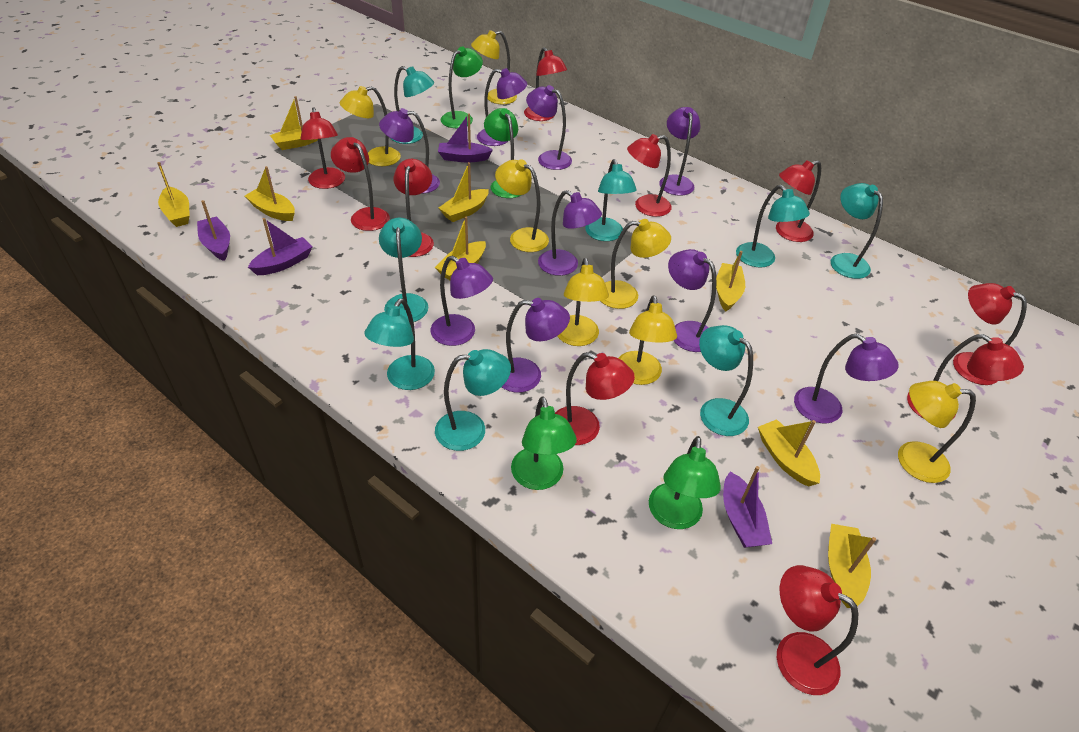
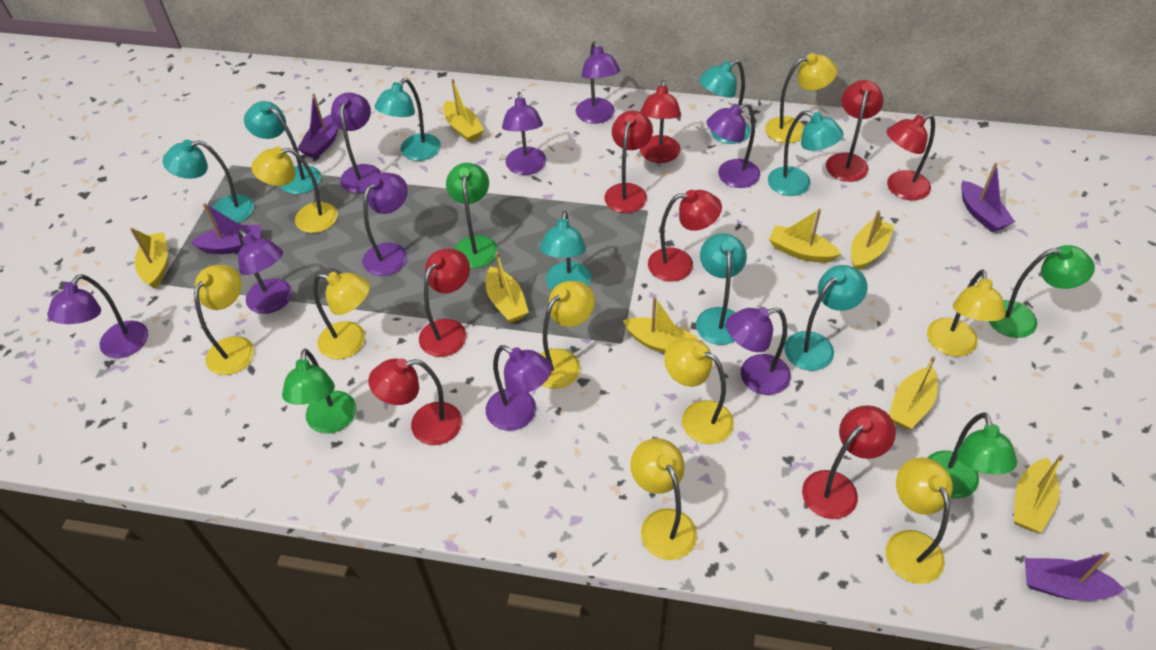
red lamp: 10 -> 8
yellow lamp: 7 -> 9

